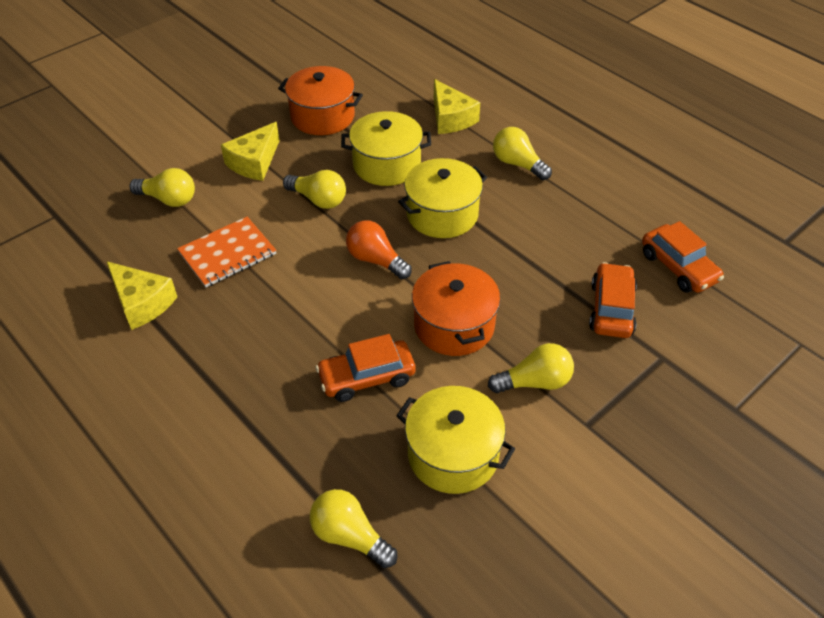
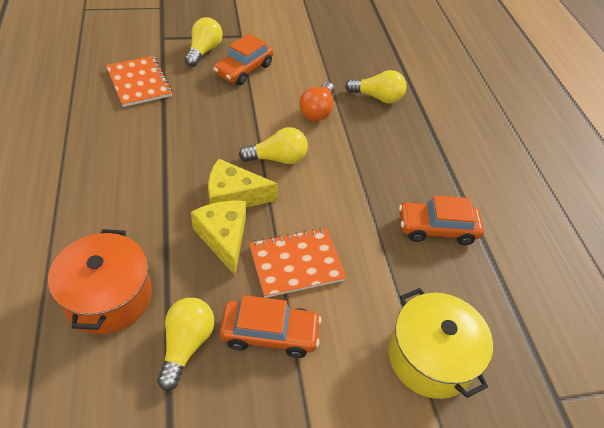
orange notebook: 1 -> 2
orange pot: 2 -> 1
yellow cheese: 3 -> 2
yellow light bulb: 5 -> 4
yellow pot: 3 -> 1

